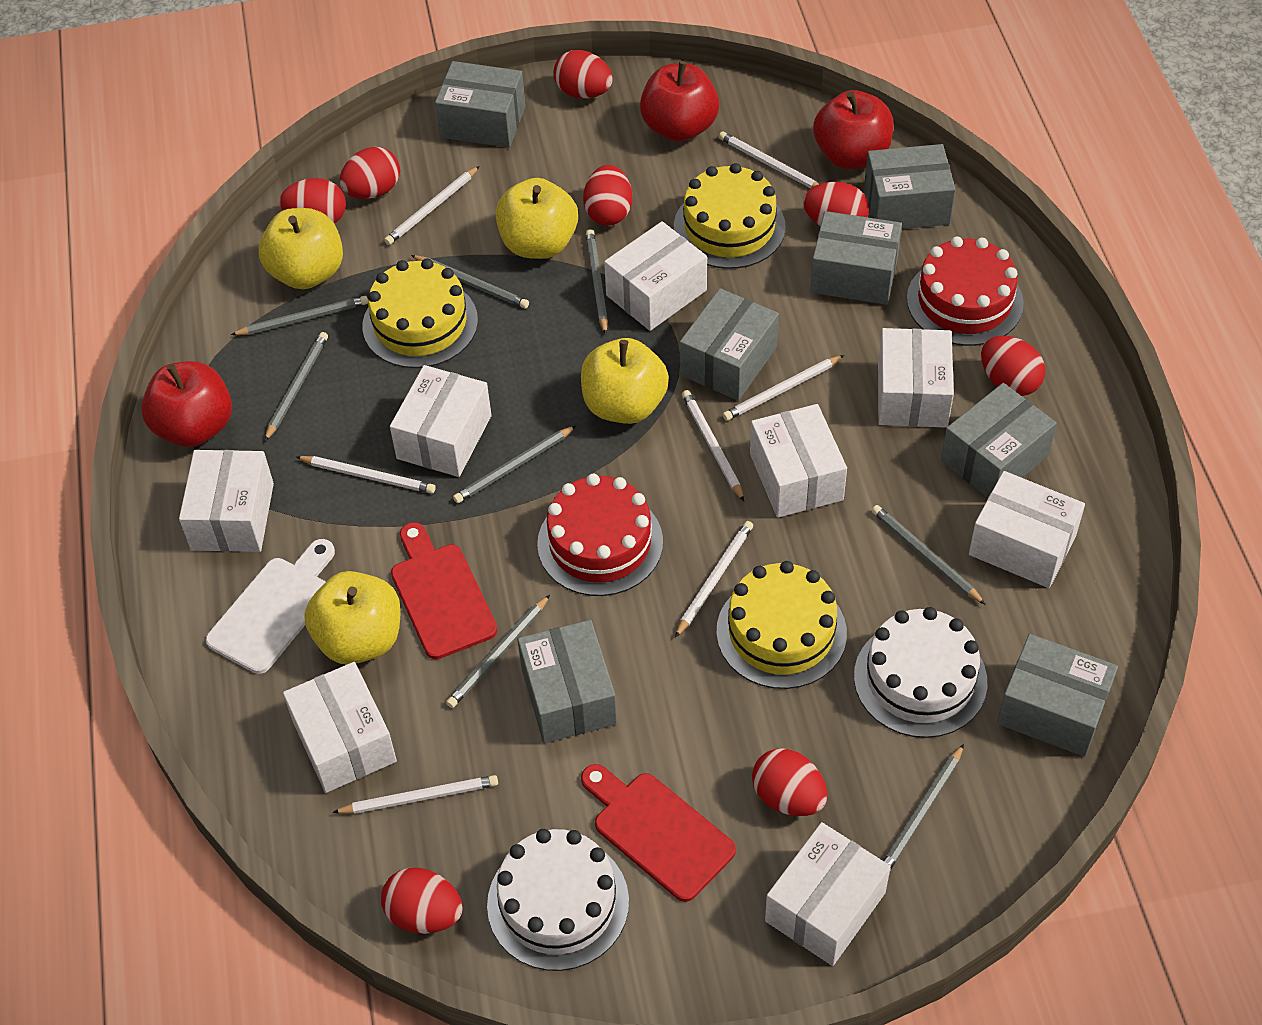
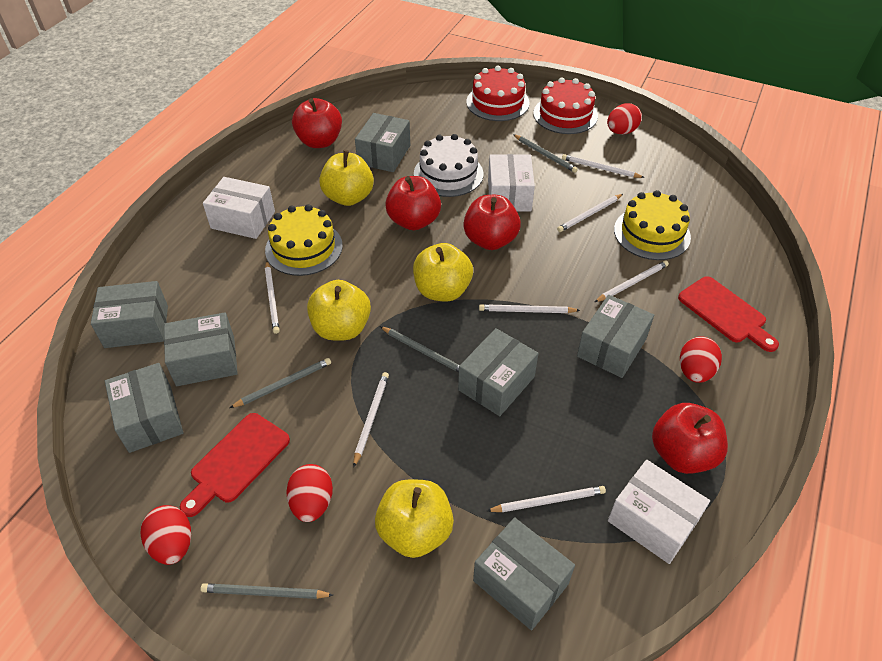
grey pencil: 8 -> 4
red apple: 3 -> 4
red egg: 8 -> 4
white box: 8 -> 3
white cake: 2 -> 1
white cutting board: 1 -> 0
yellow cake: 3 -> 2

